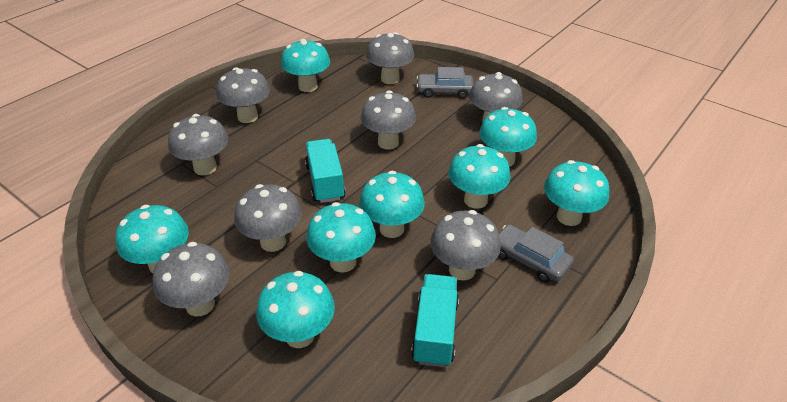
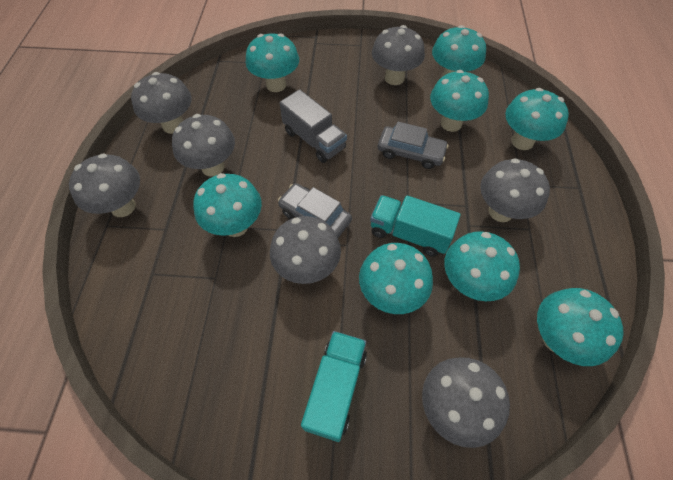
grey mushroom: 8 -> 7
grey truck: 0 -> 1

